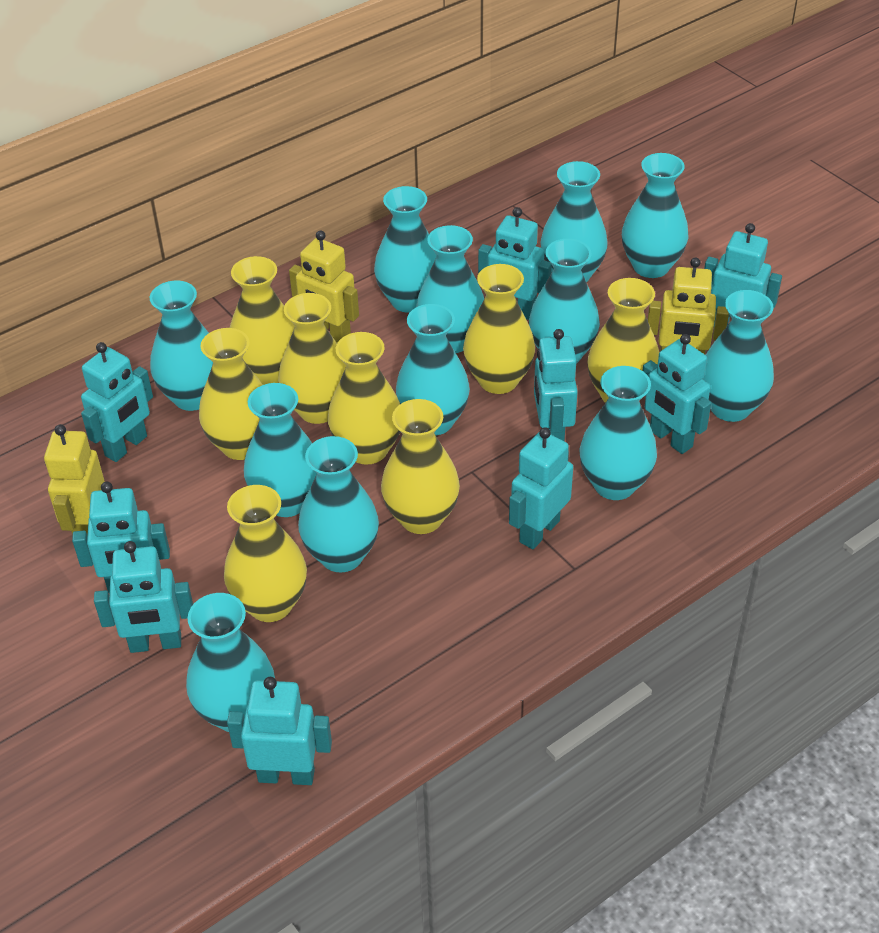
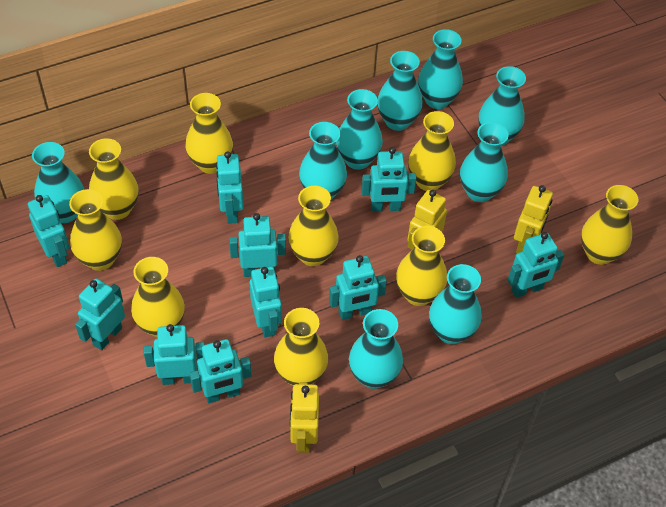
turquoise robot: 9 -> 10
turquoise vase: 12 -> 9
yellow vase: 8 -> 9

